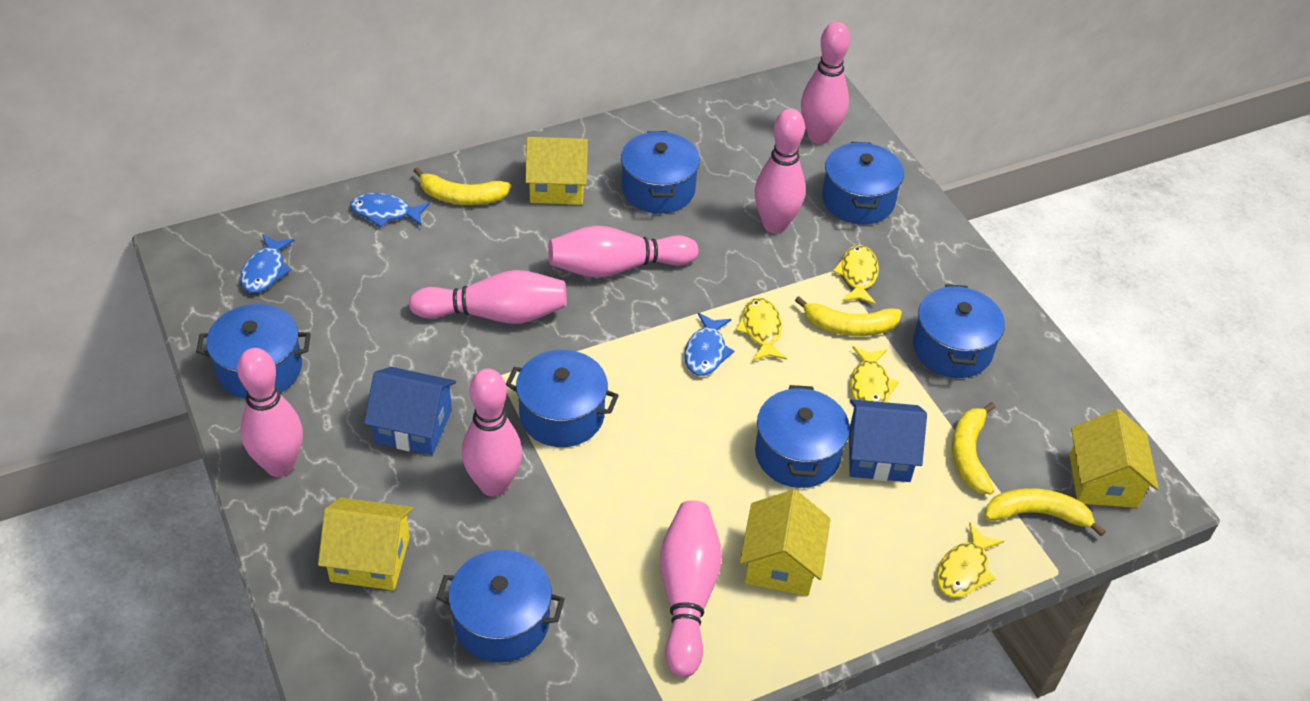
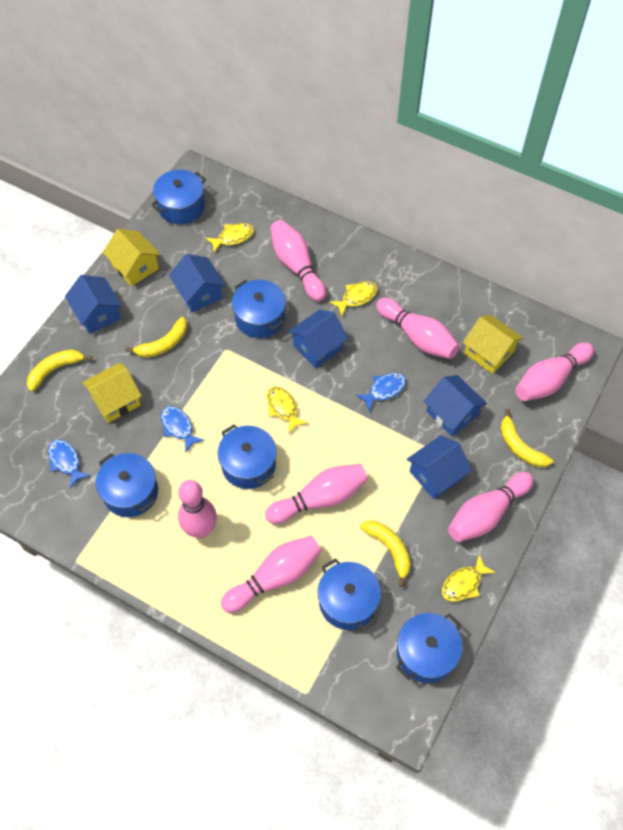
blue house: 2 -> 5
blue pot: 7 -> 6
yellow house: 4 -> 3

